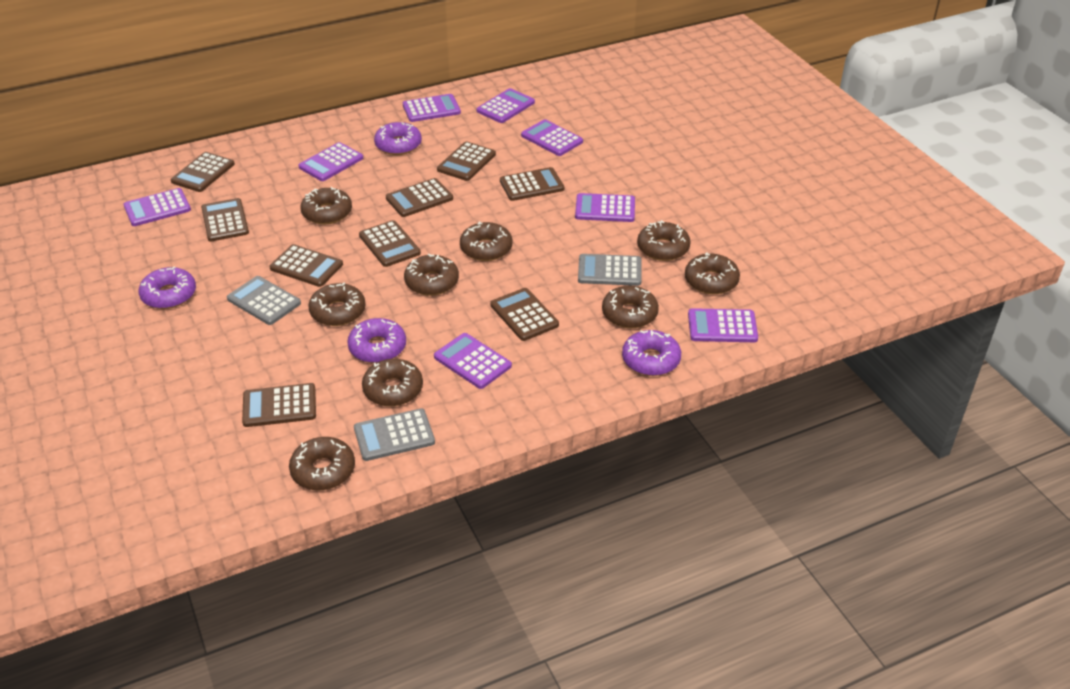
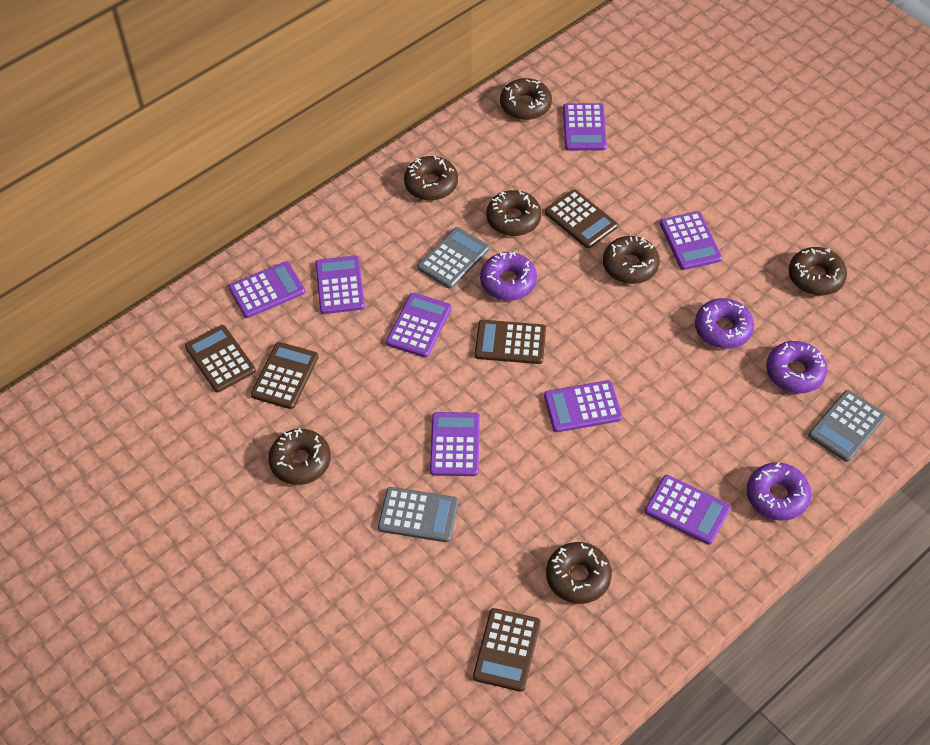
brown calculator: 9 -> 5
brown donut: 9 -> 7

